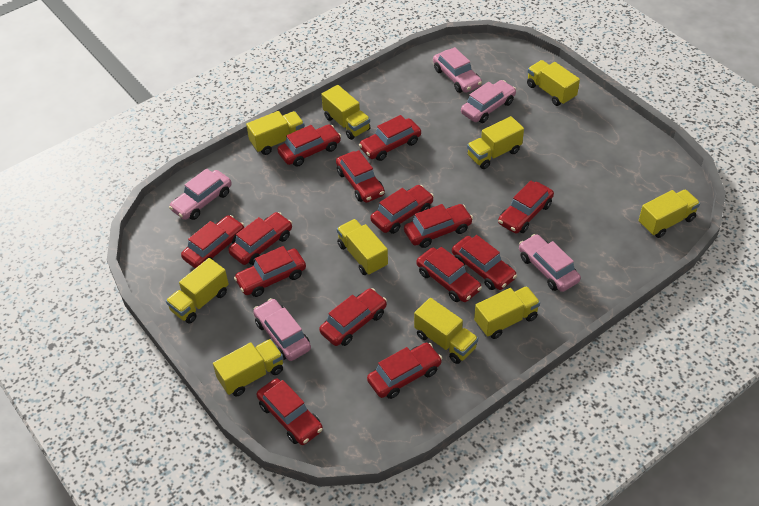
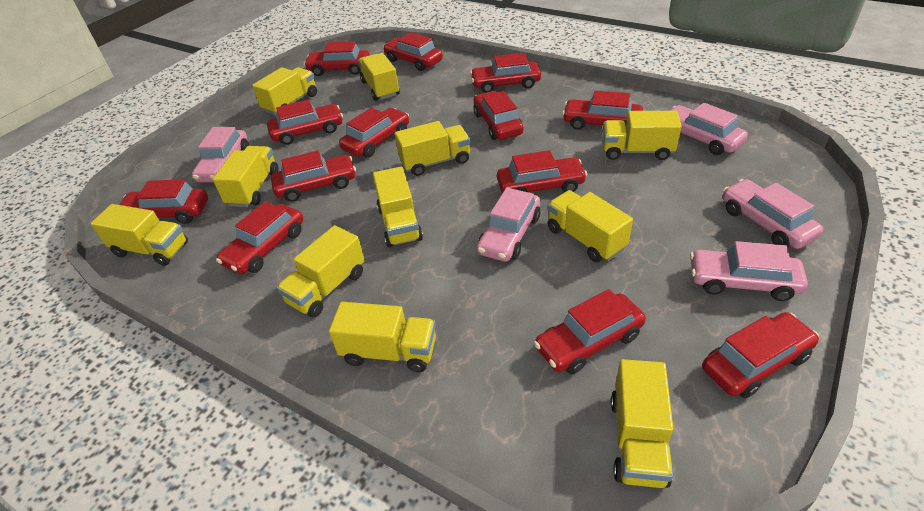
red car: 14 -> 13
yellow truck: 10 -> 11

